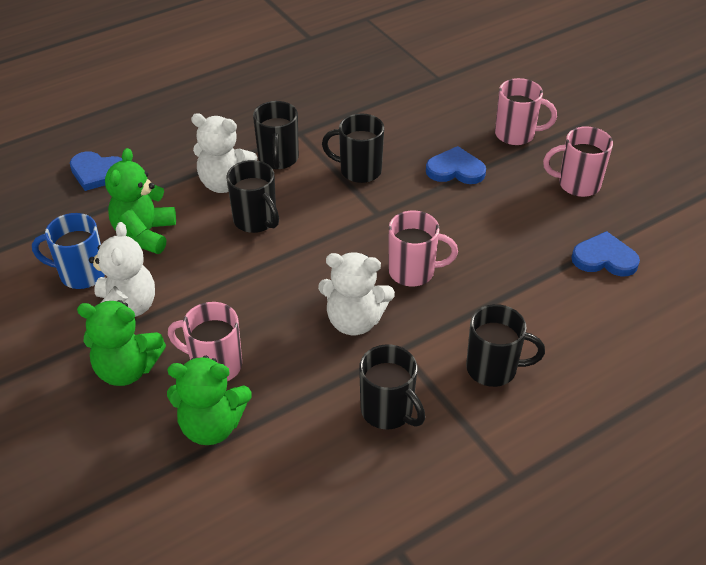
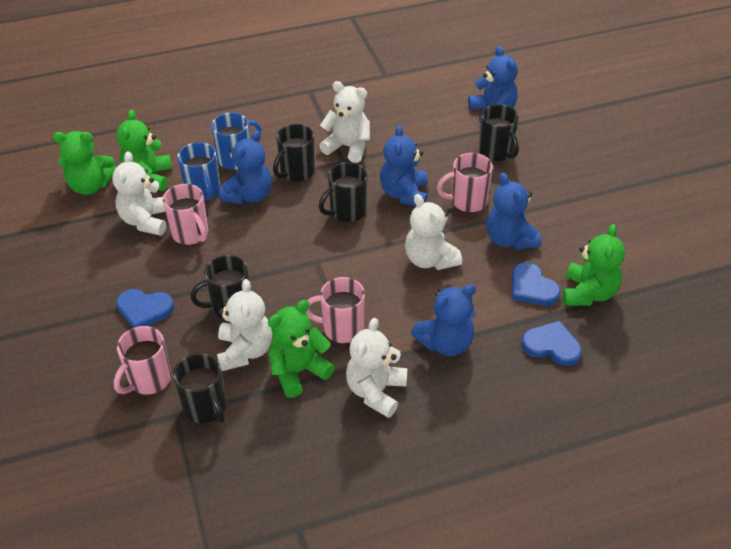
blue mug: 1 -> 2
blue teddy bear: 0 -> 5
green teddy bear: 3 -> 4
white teddy bear: 3 -> 5

